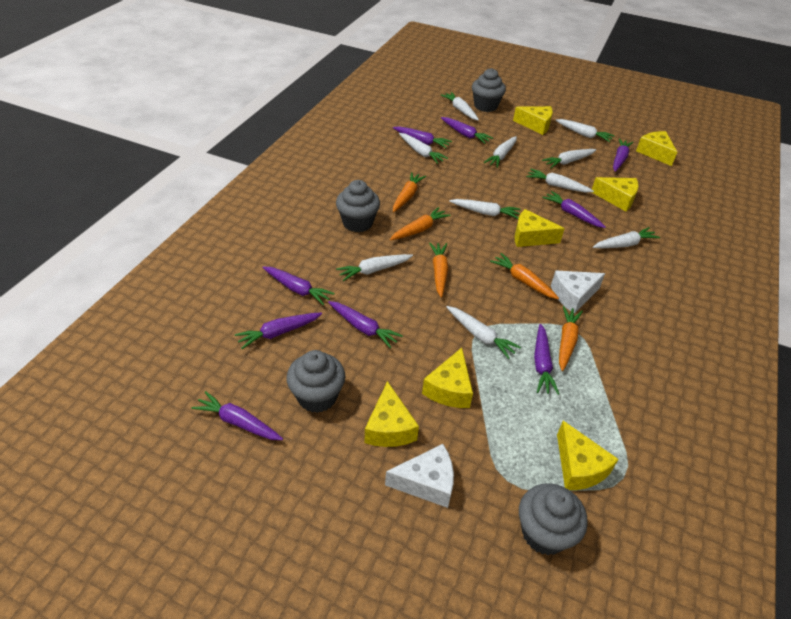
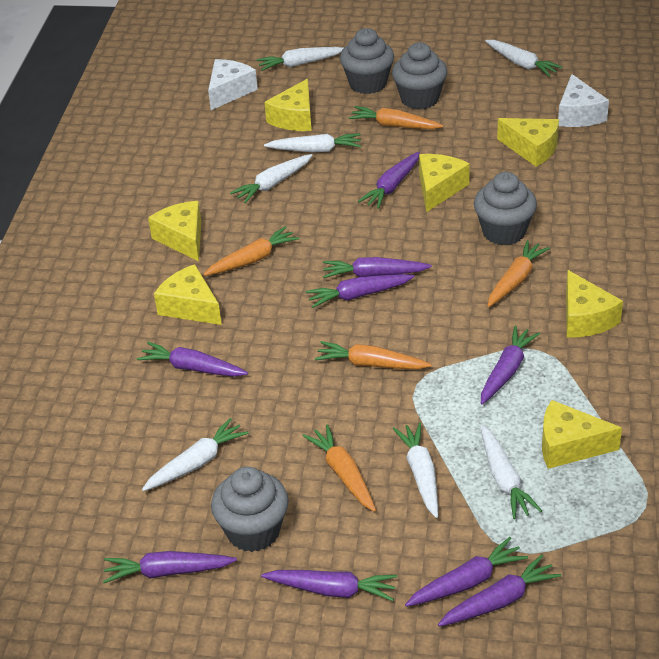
white carrot: 10 -> 7

